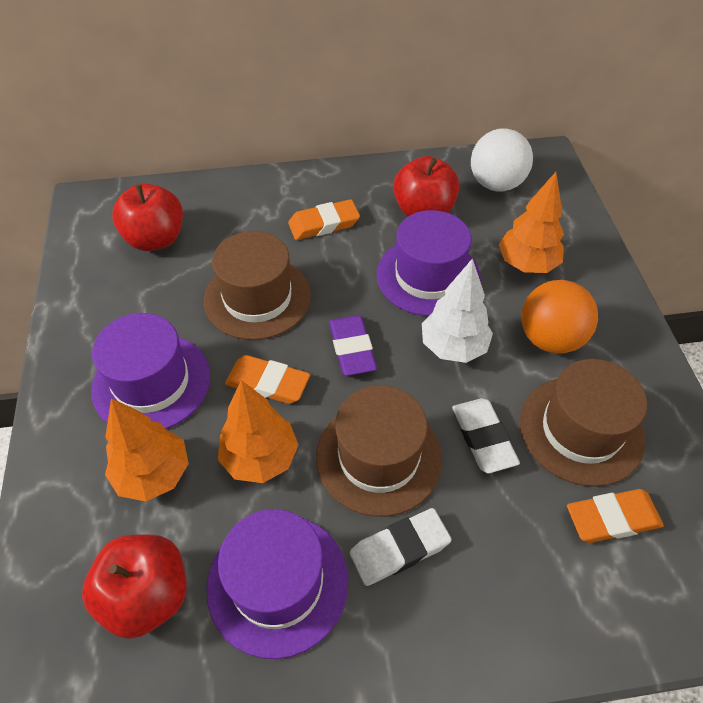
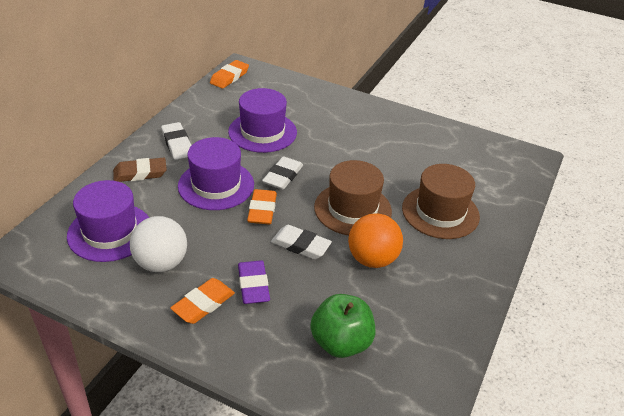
brown eraser: 0 -> 1
brown hat: 3 -> 2
green apple: 0 -> 1
orange tree: 3 -> 0
red apple: 3 -> 0
white eraser: 2 -> 3
white tree: 1 -> 0

